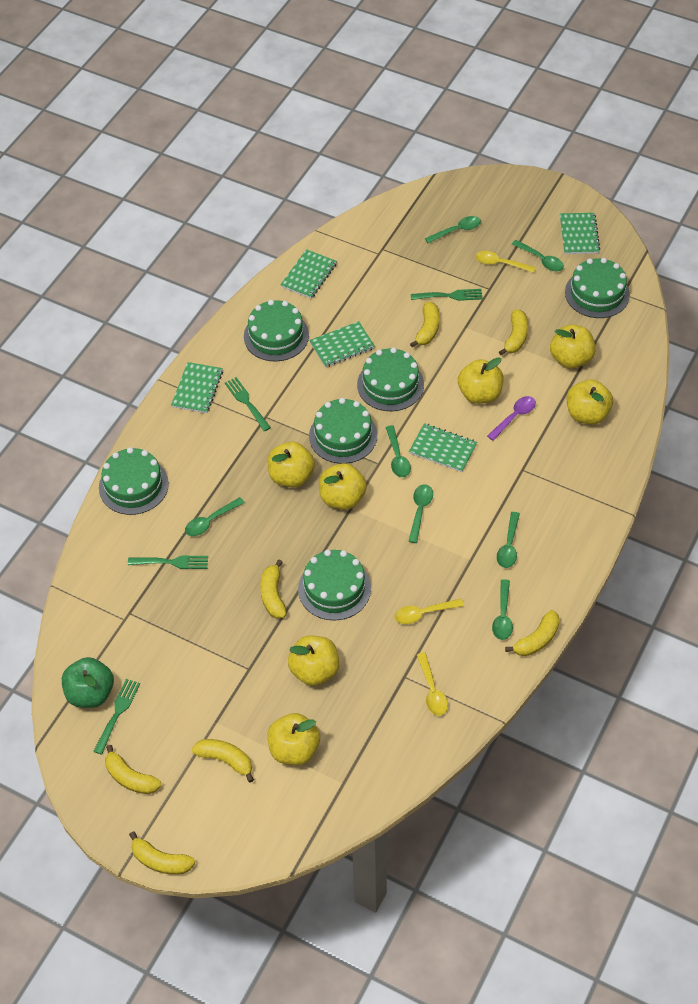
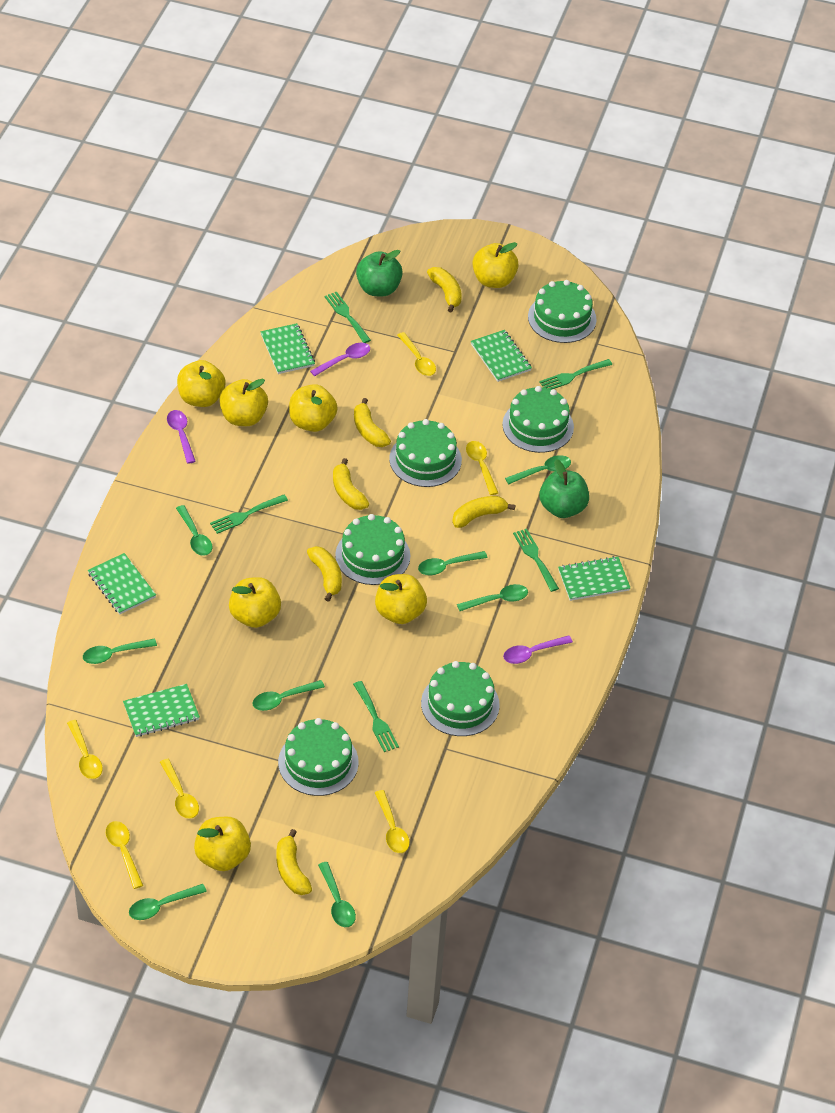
green apple: 1 -> 2
green fork: 4 -> 5
green spoon: 7 -> 8
purple spoon: 1 -> 3
yellow banana: 7 -> 6
yellow spoon: 3 -> 6

